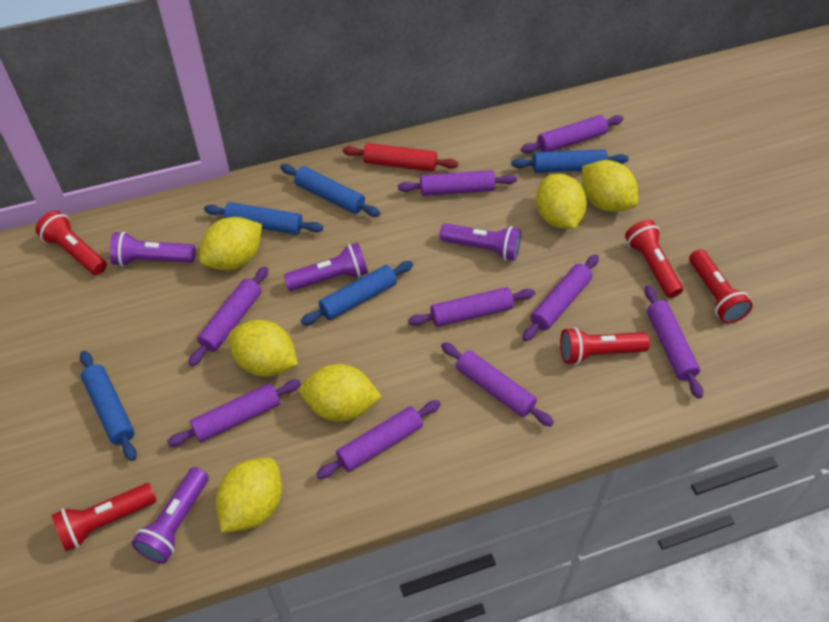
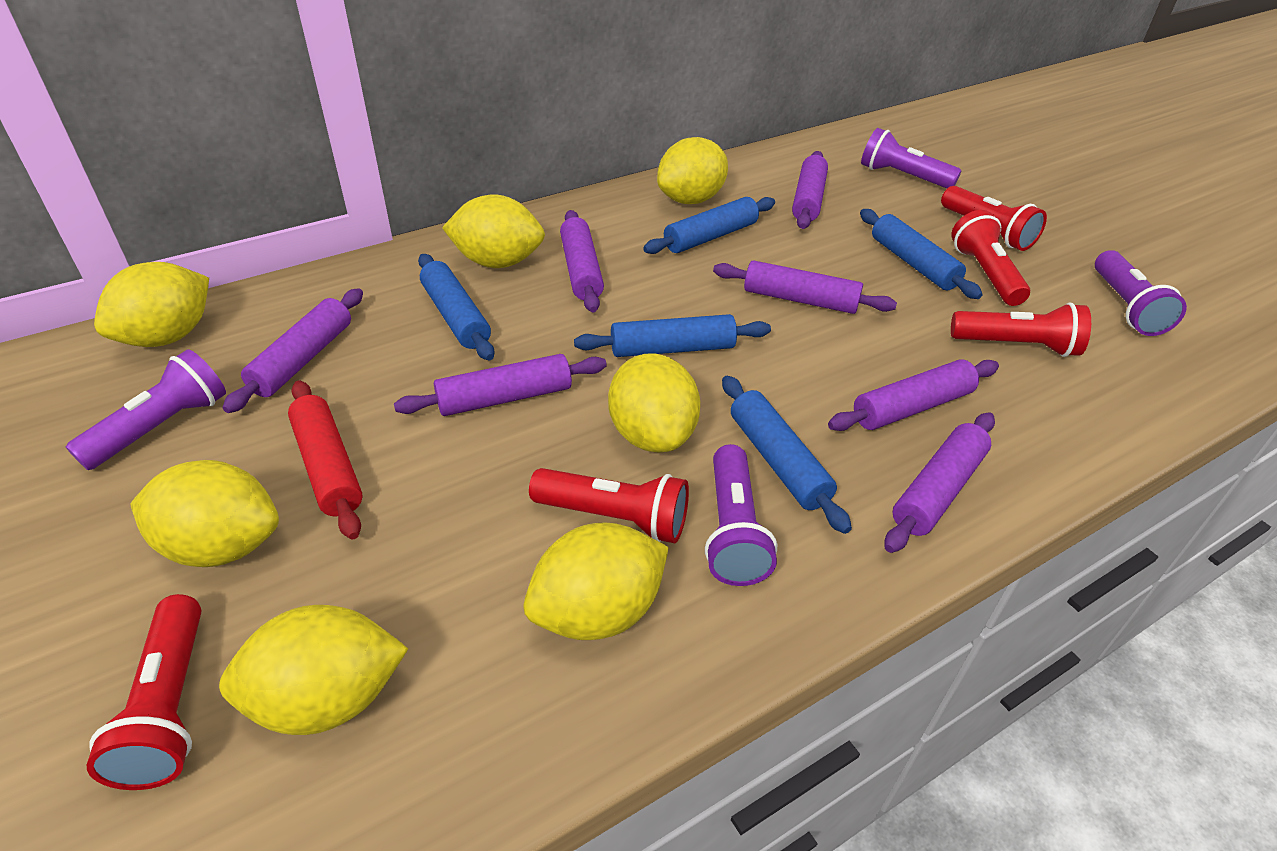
purple rolling pin: 9 -> 7
yellow lemon: 6 -> 7

